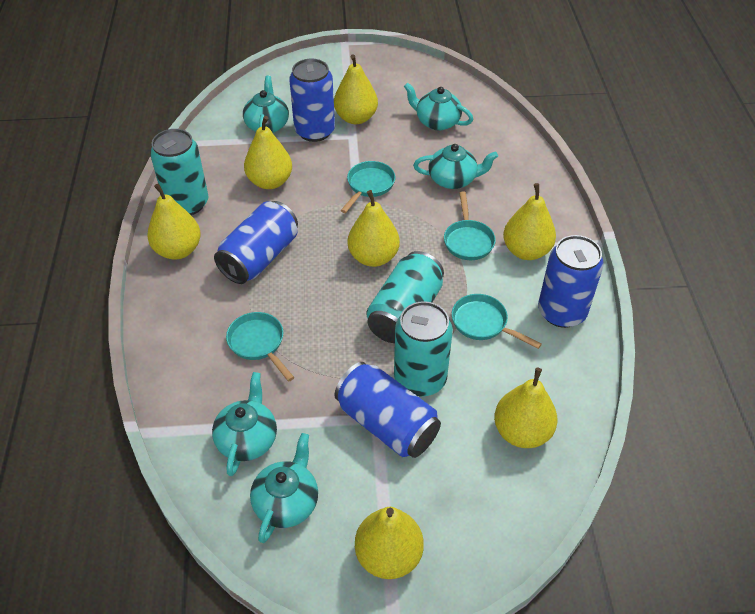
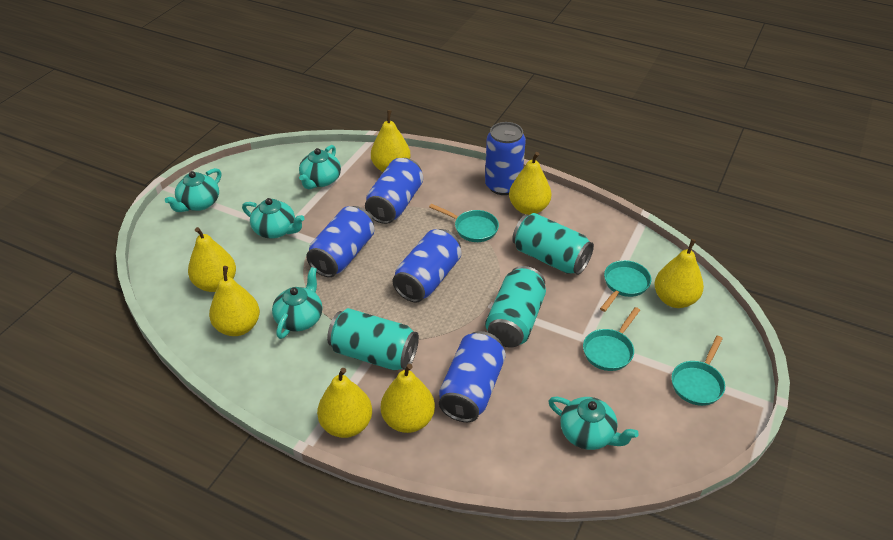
blue can: 4 -> 5

